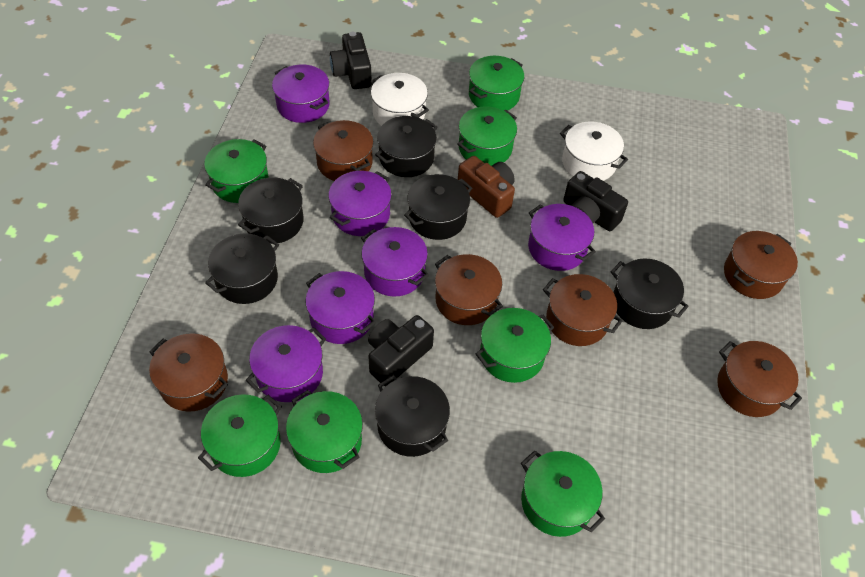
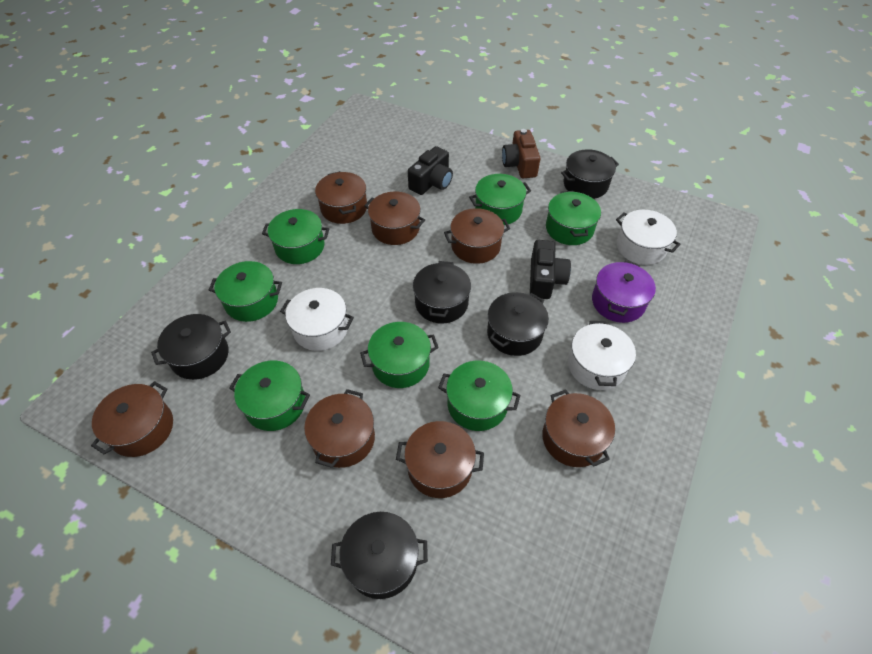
black camera: 3 -> 2
black pot: 6 -> 5
brown pot: 6 -> 7
purple pot: 6 -> 1
white pot: 2 -> 3

